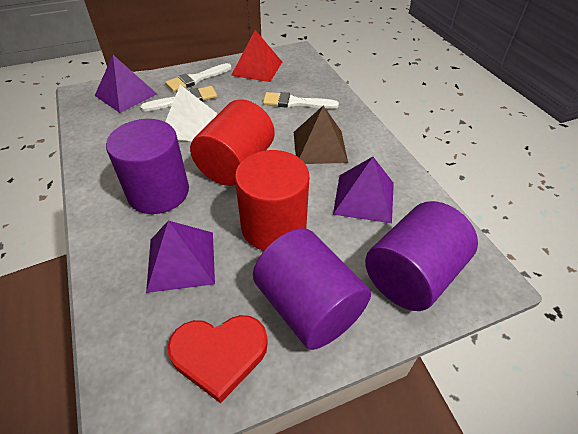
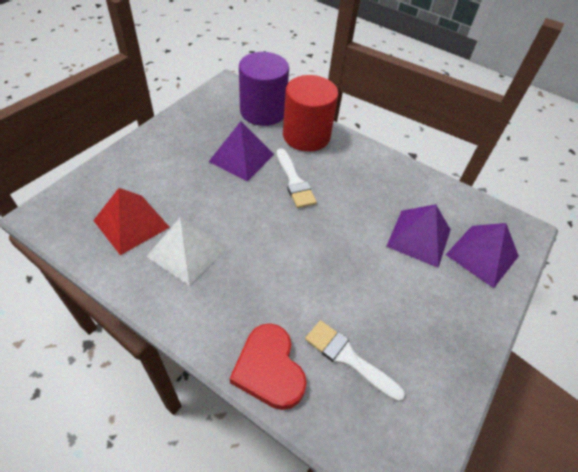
brown pyramid: 1 -> 0
purple cylinder: 3 -> 1
red cylinder: 2 -> 1
white brush: 3 -> 2

